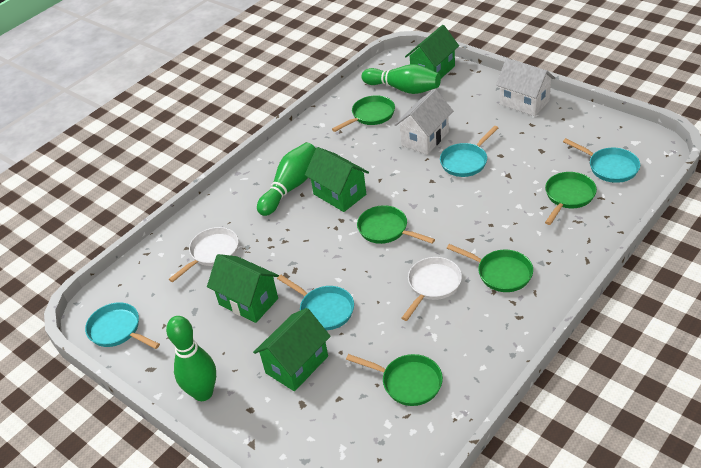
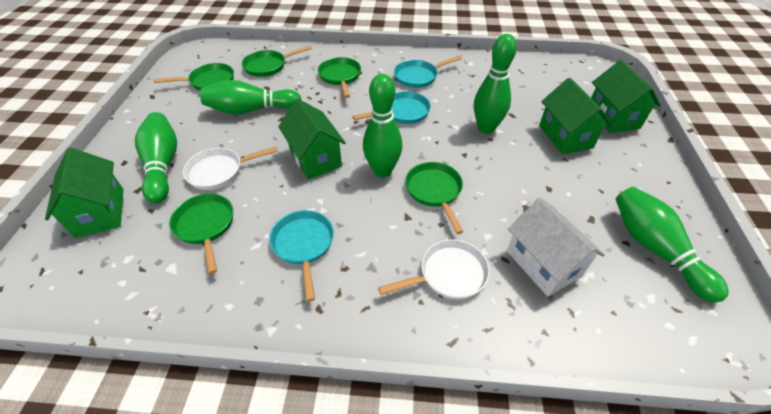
green bowling pin: 3 -> 5
turquoise pan: 4 -> 3
white house: 2 -> 1

